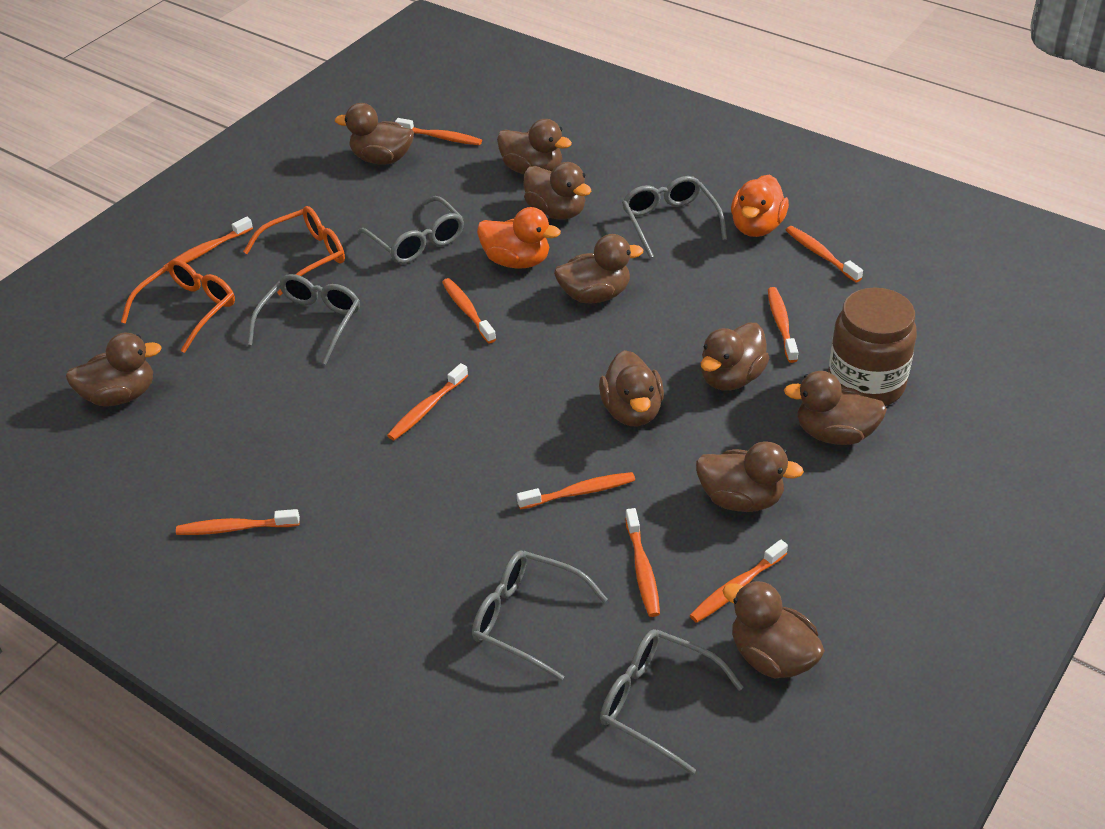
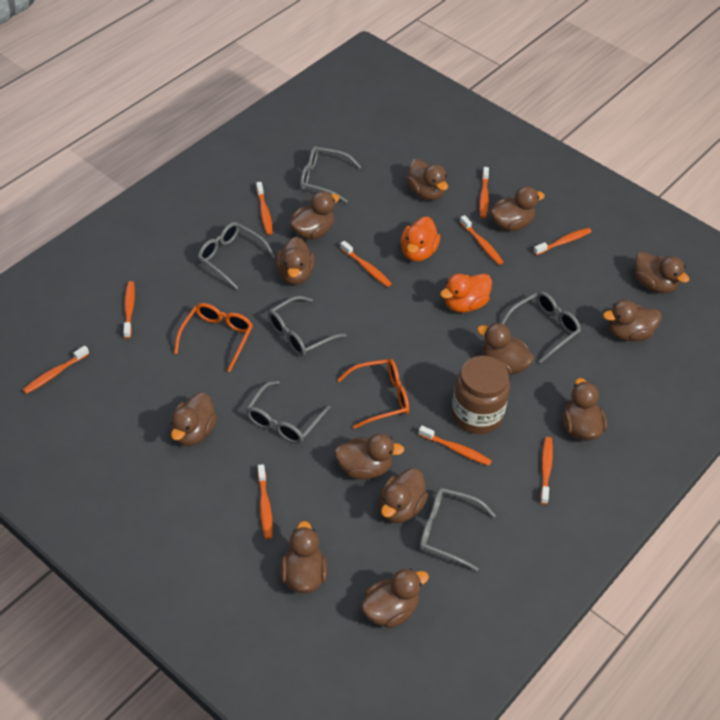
brown duck: 10 -> 13
grey glasses: 5 -> 6

